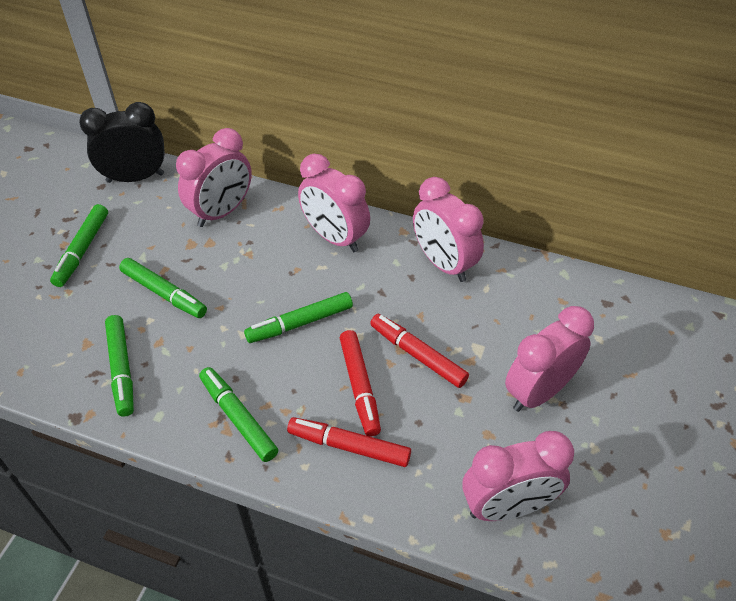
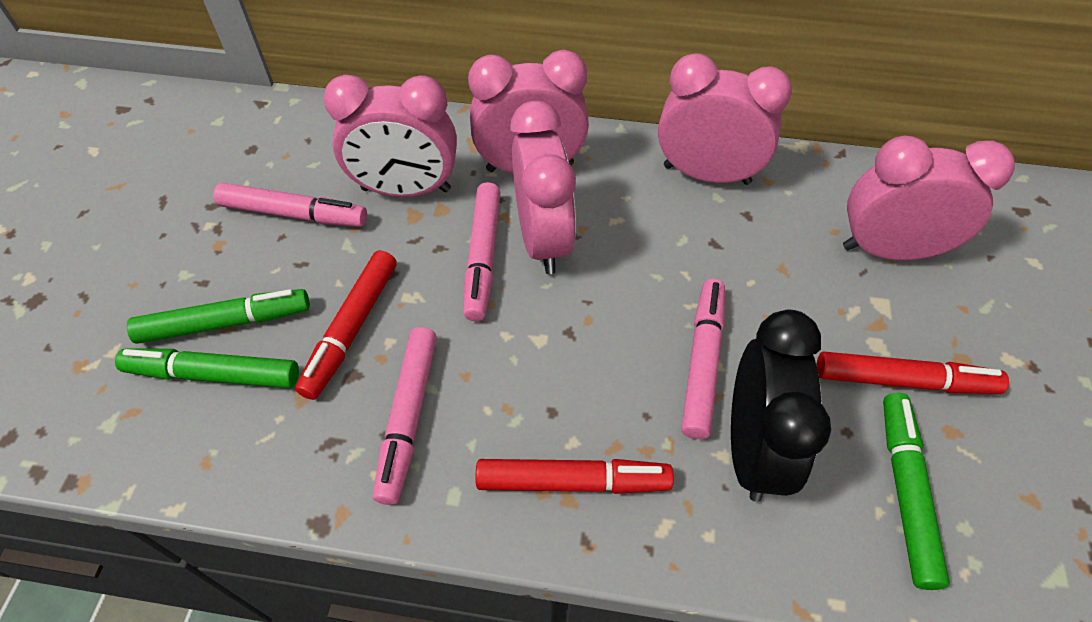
green marker: 5 -> 3
pink marker: 0 -> 4

